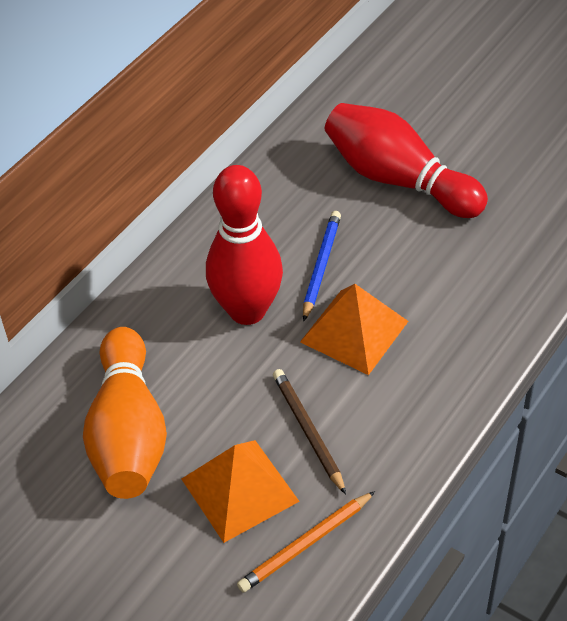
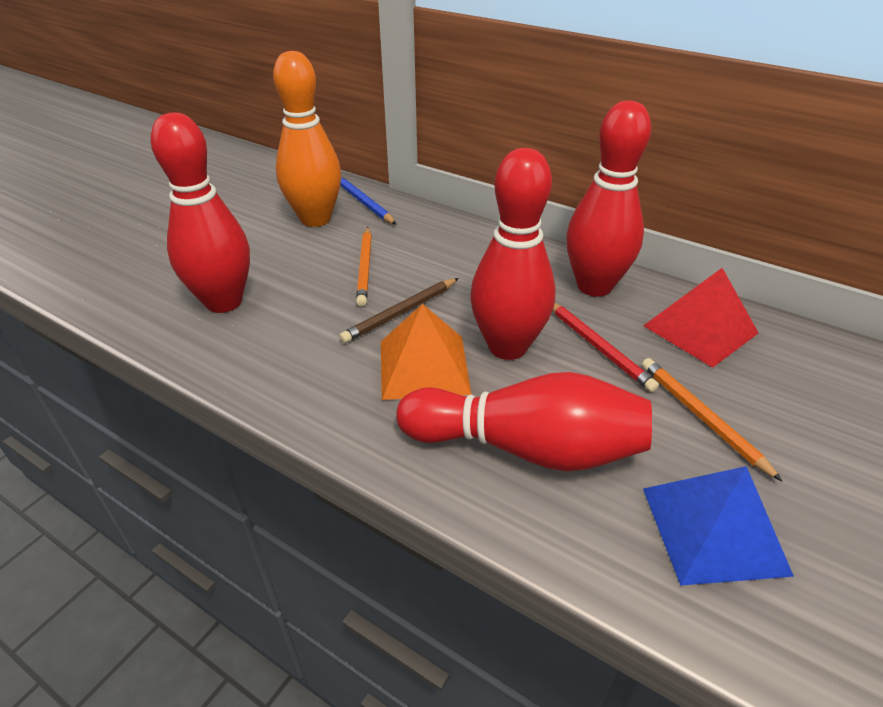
blue pyramid: 0 -> 1
orange pencil: 1 -> 2
orange pyramid: 2 -> 1
red bowling pin: 2 -> 4
red pencil: 0 -> 1
red pyramid: 0 -> 1

